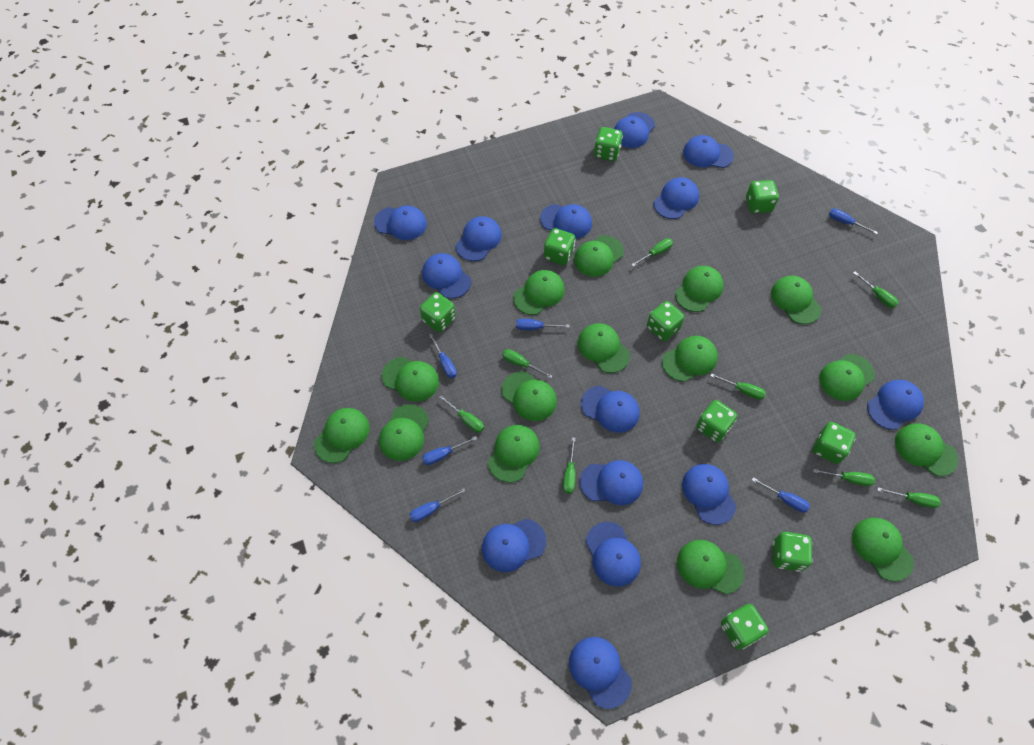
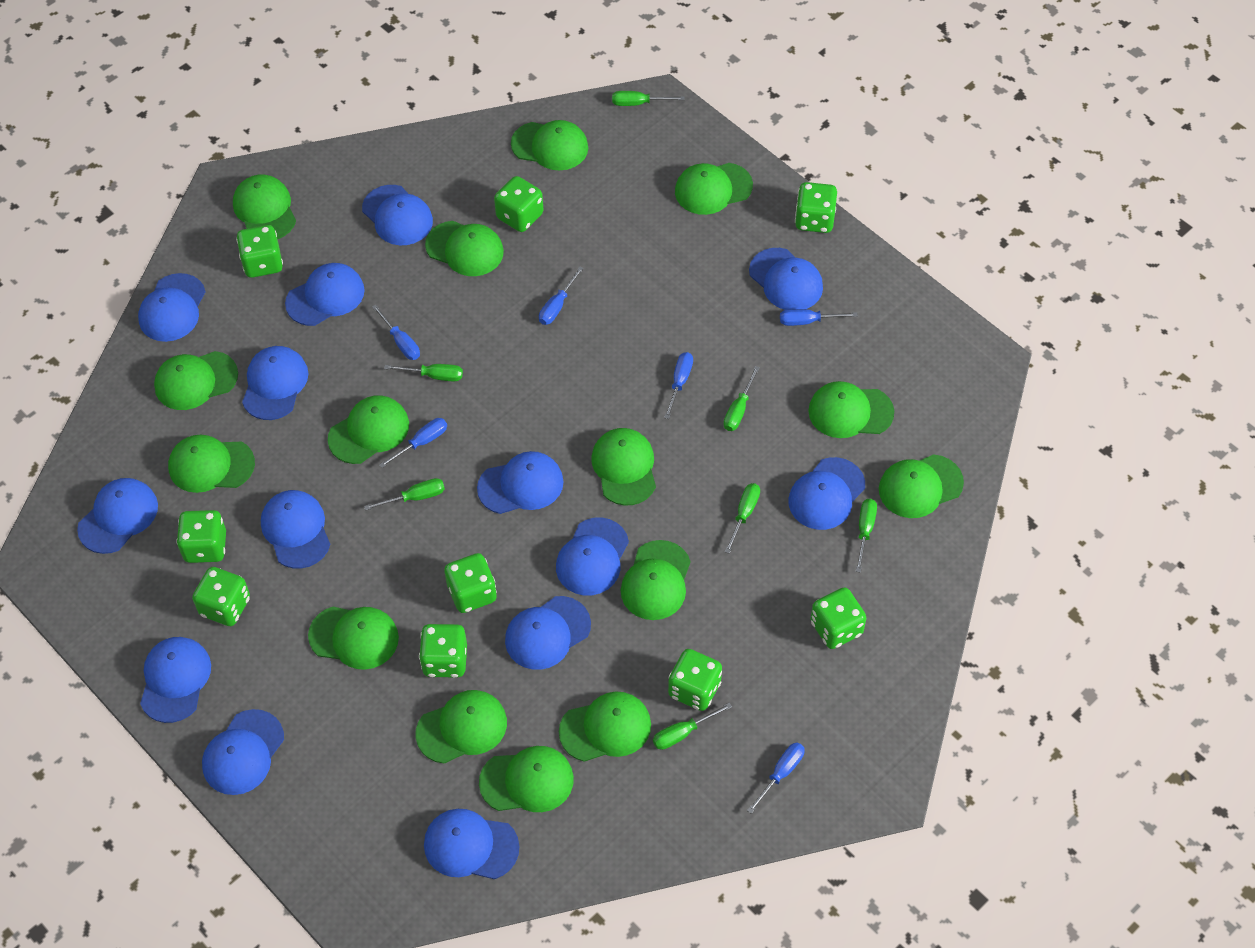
green screwdriver: 8 -> 7

